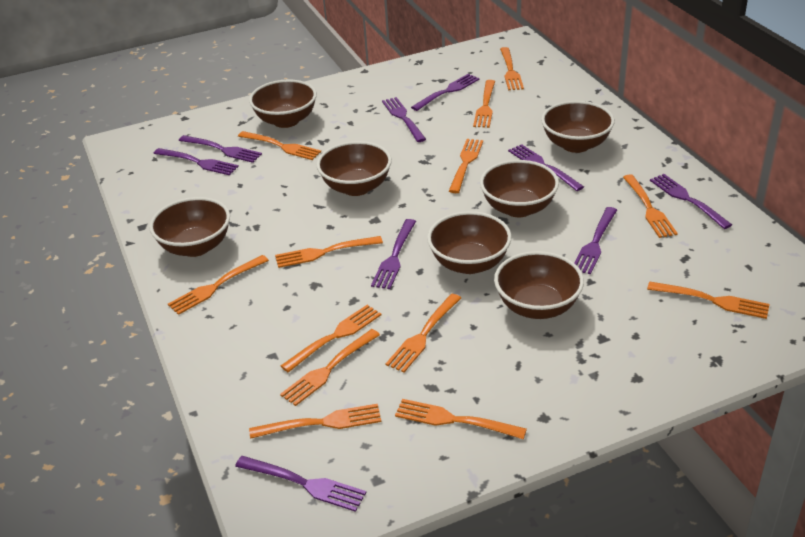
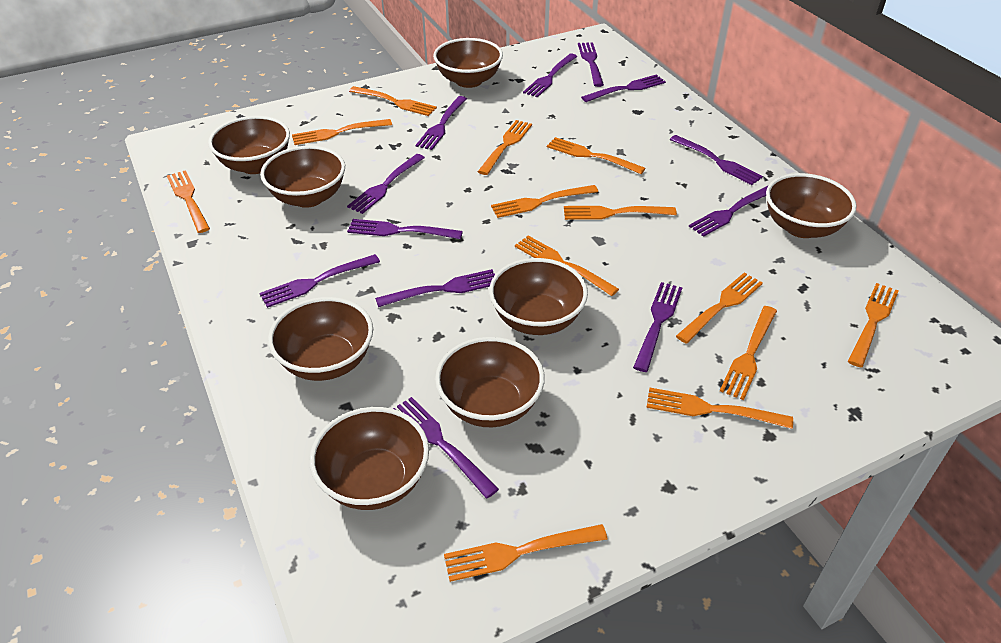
brown bowl: 7 -> 8
purple fork: 9 -> 12

